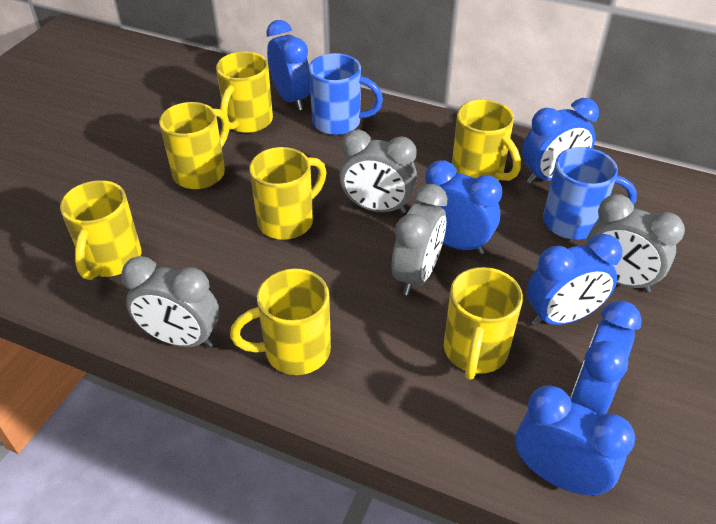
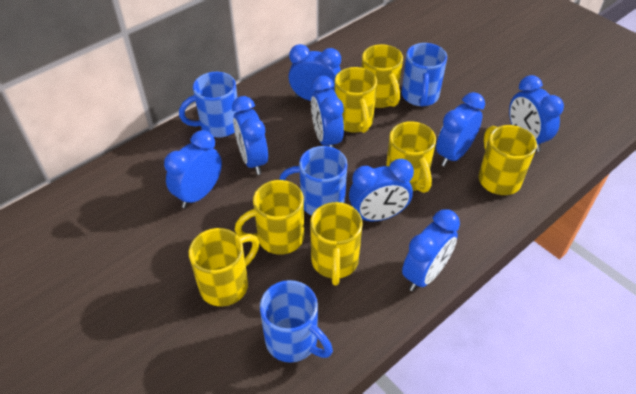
blue clock: 6 -> 8
blue mug: 2 -> 4
grey clock: 4 -> 0

